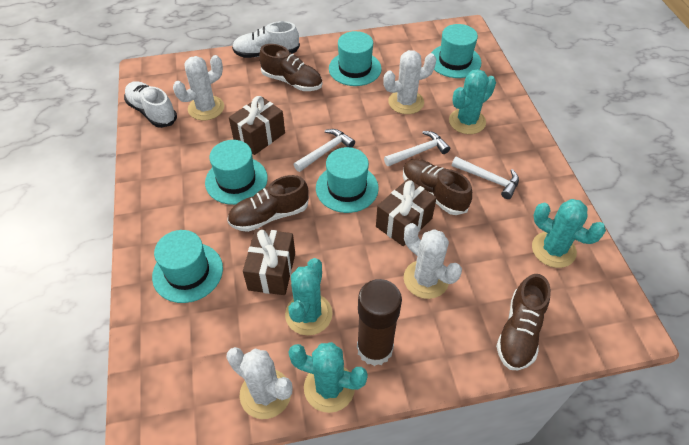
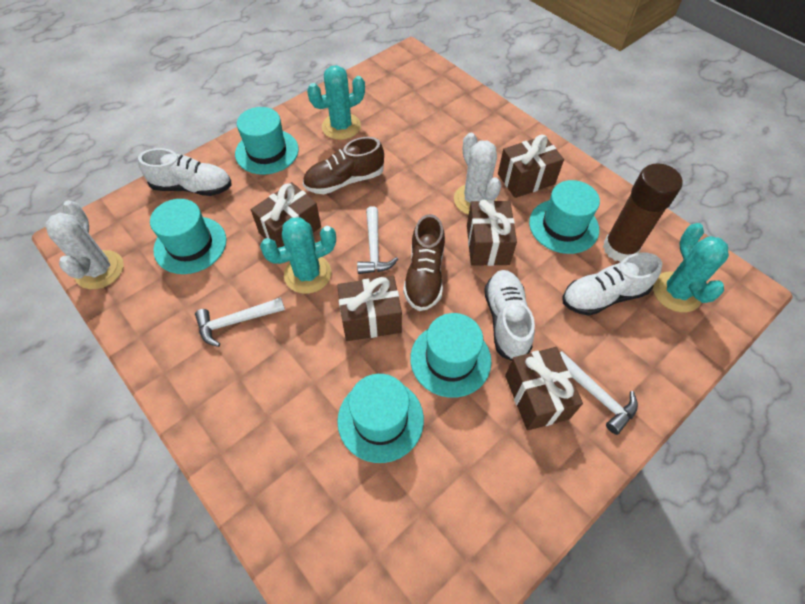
brown gift: 3 -> 5
brown shoe: 4 -> 2
turquoise cactus: 4 -> 3
white cactus: 4 -> 2
white shoe: 2 -> 3

